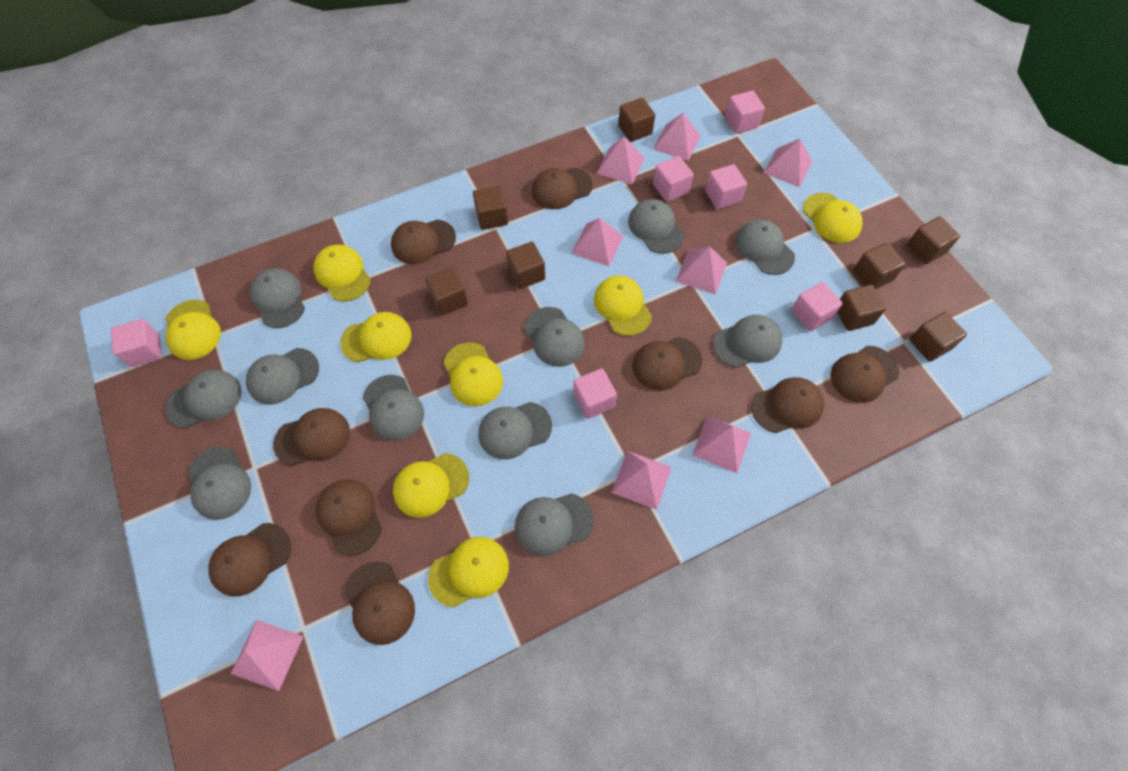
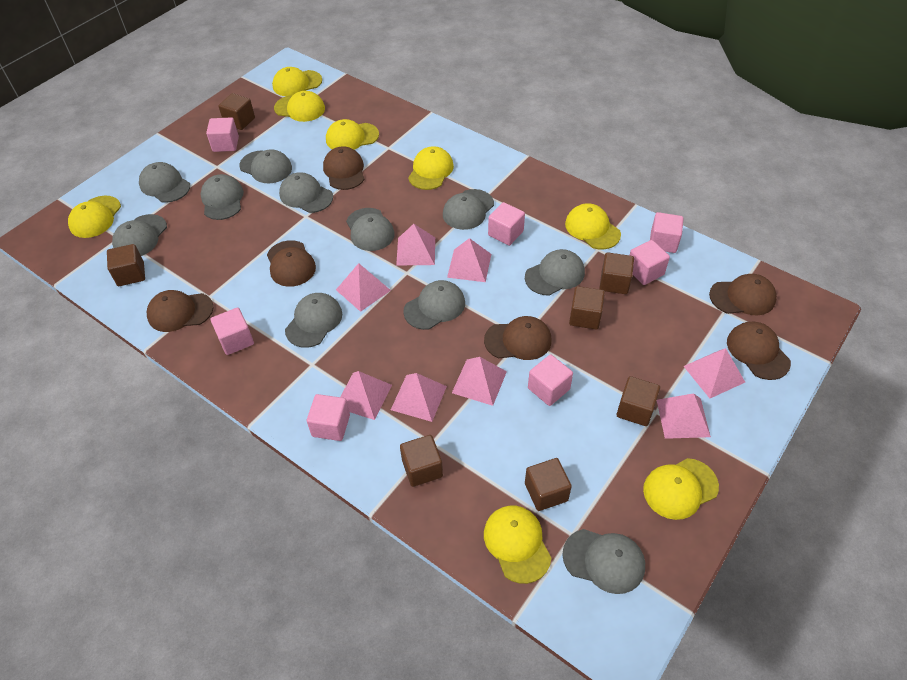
brown cap: 9 -> 6
brown cube: 8 -> 7
pink cube: 6 -> 7

